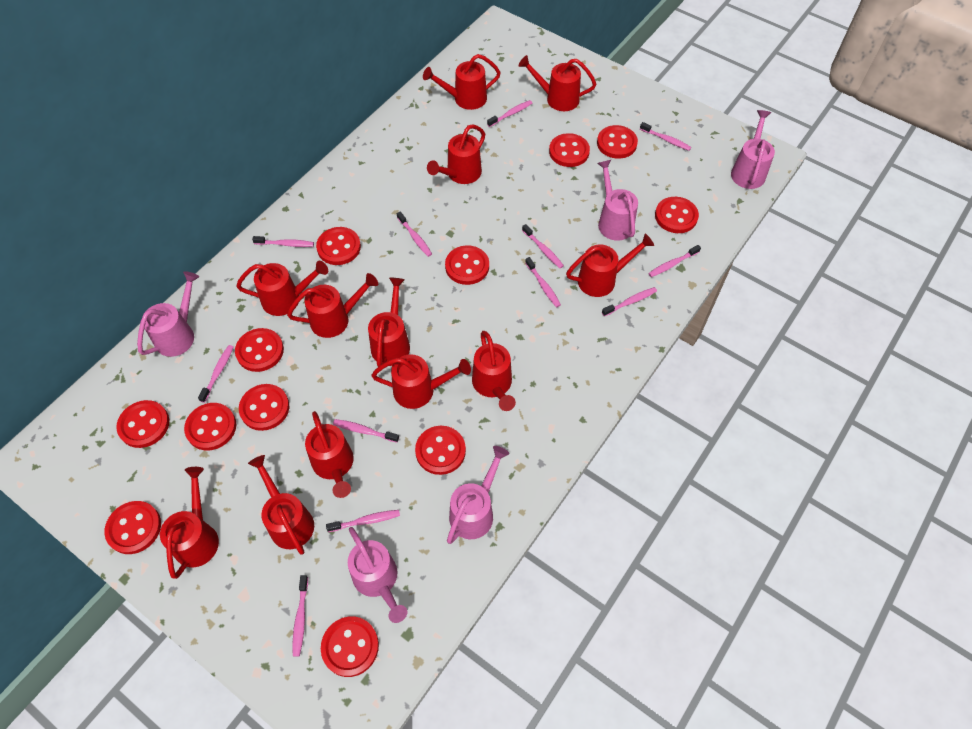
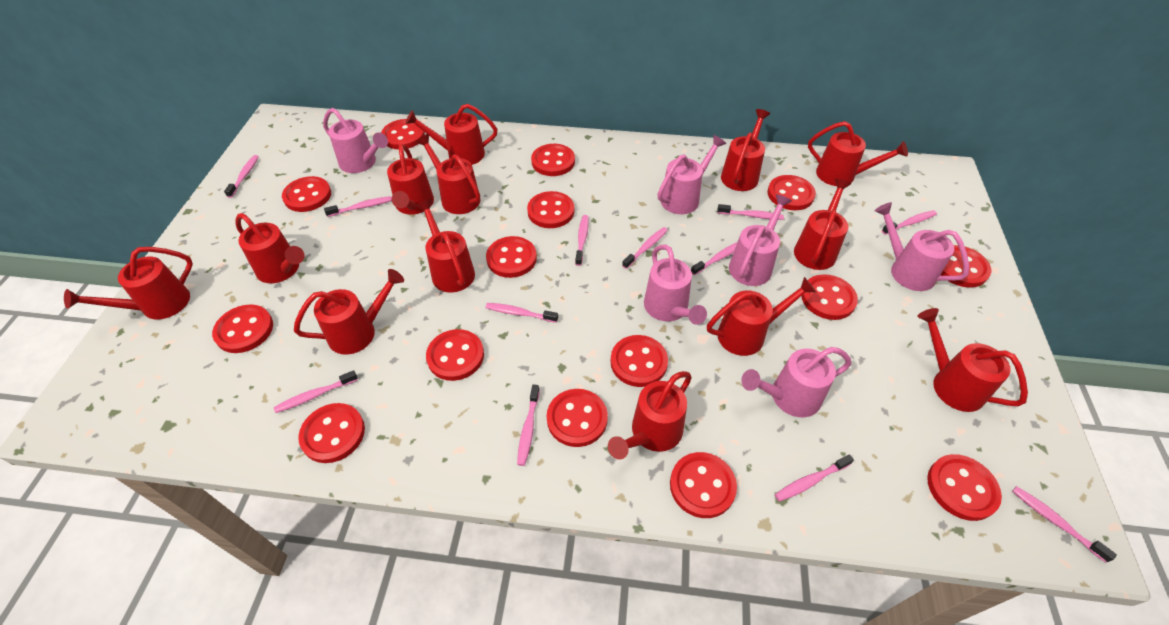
pink watering can: 5 -> 6
red button: 12 -> 15
red watering can: 12 -> 13

